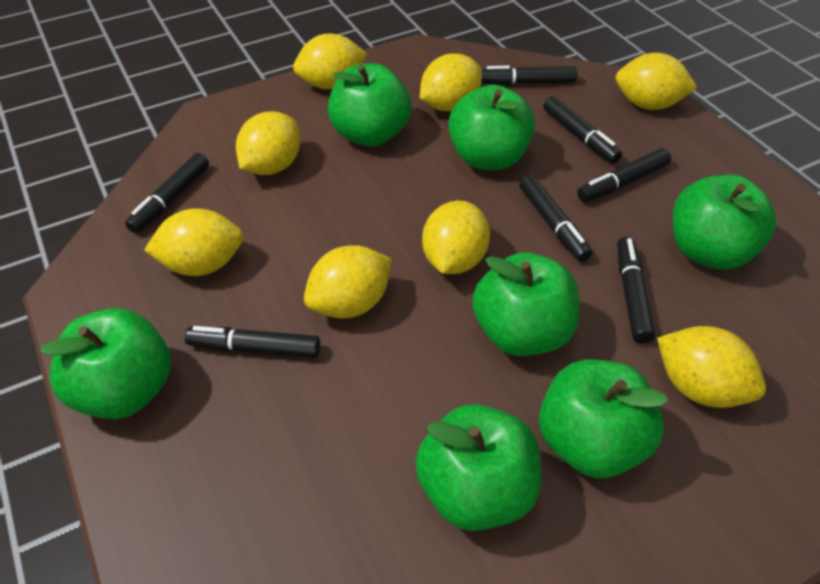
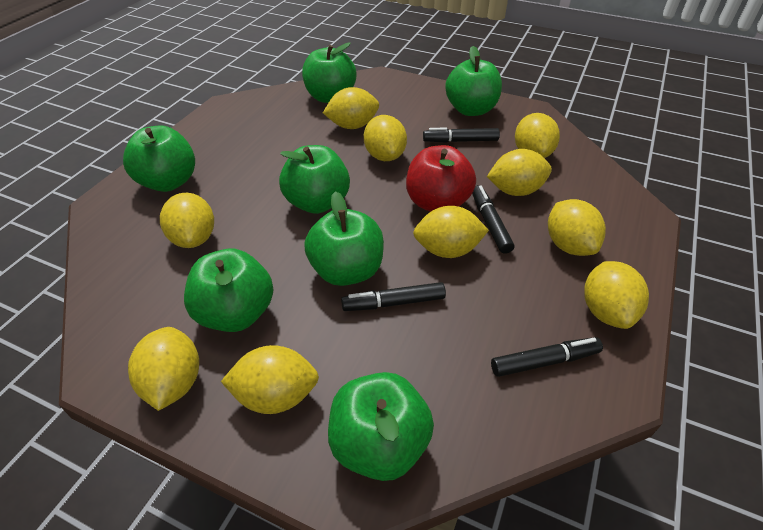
black marker: 7 -> 4
red apple: 0 -> 1
yellow lemon: 8 -> 10

